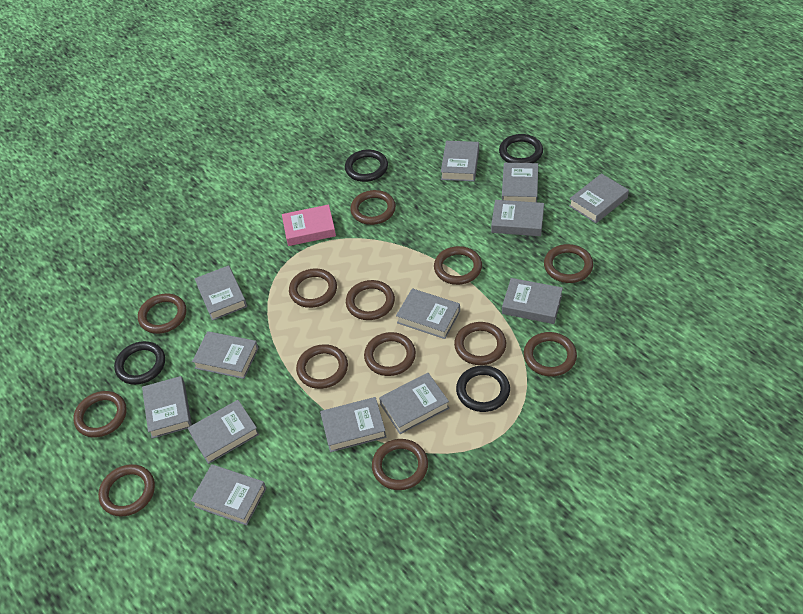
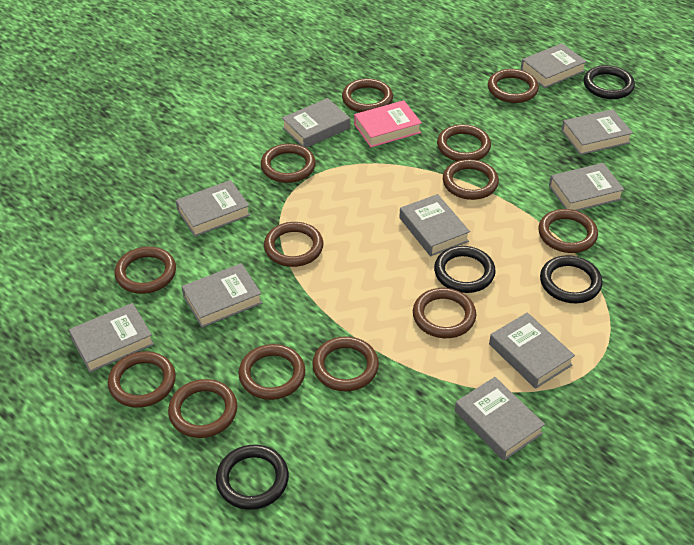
grey book: 13 -> 10

